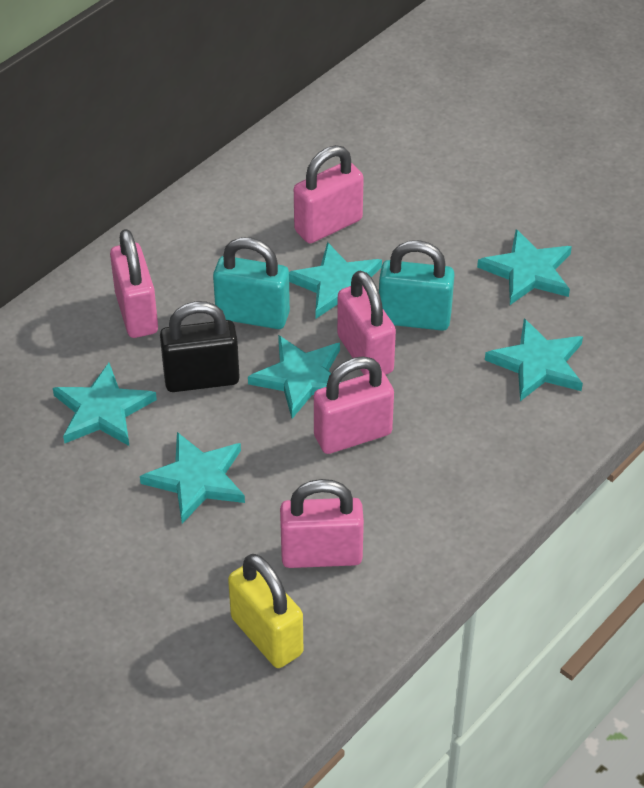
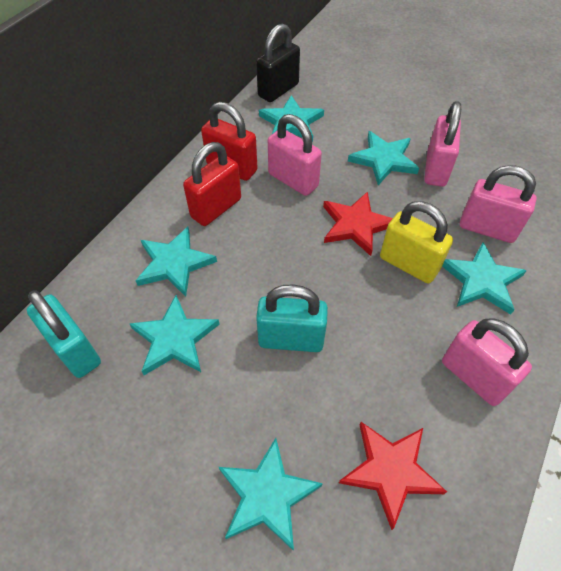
pink padlock: 5 -> 4
red padlock: 0 -> 2
red star: 0 -> 2

